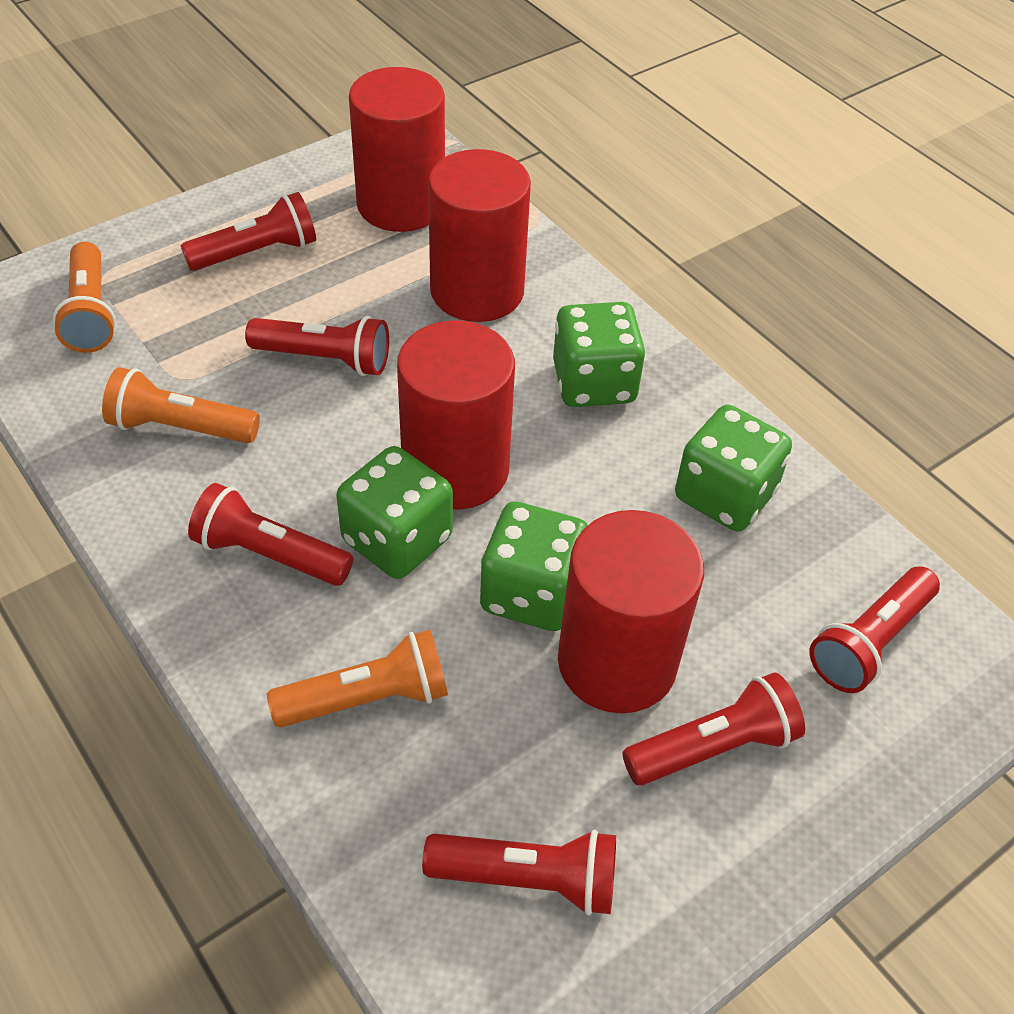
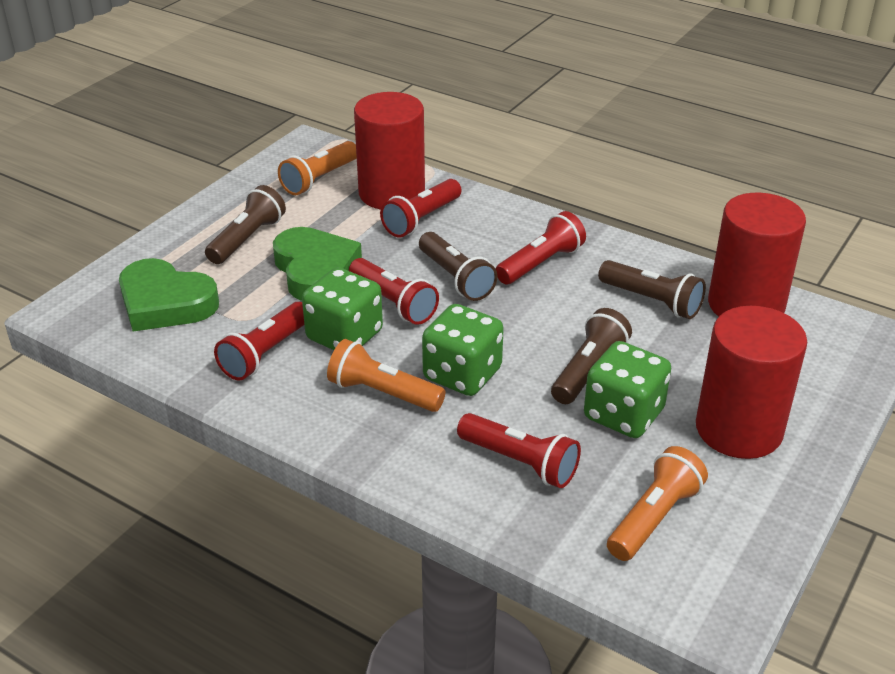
brown flashlight: 0 -> 4
green dice: 4 -> 3
green heart: 0 -> 2
red cylinder: 4 -> 3
red flashlight: 6 -> 5

